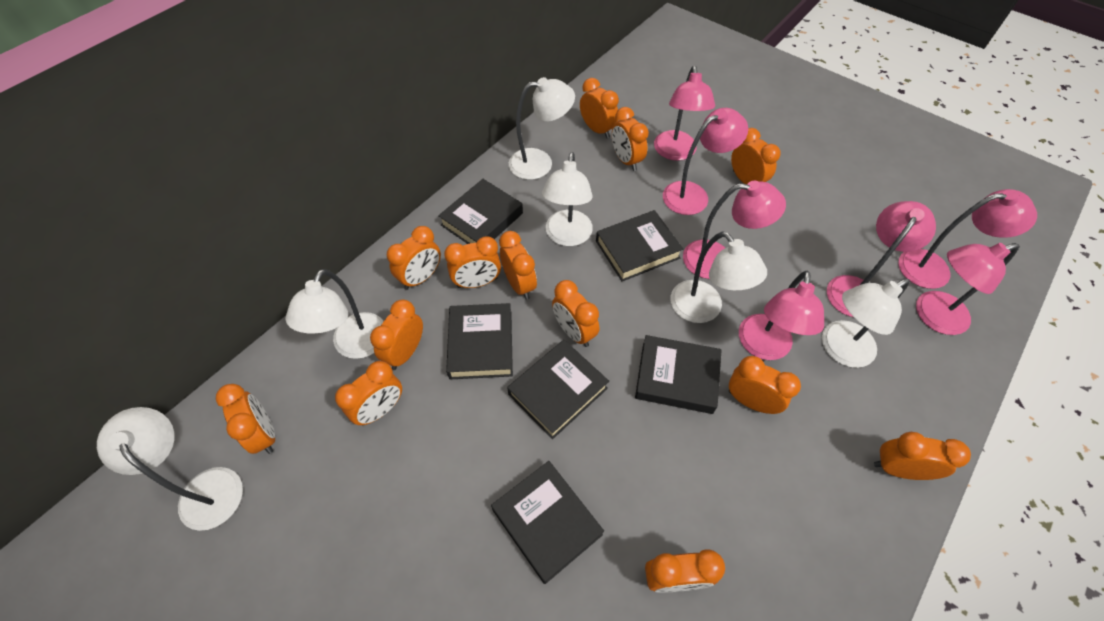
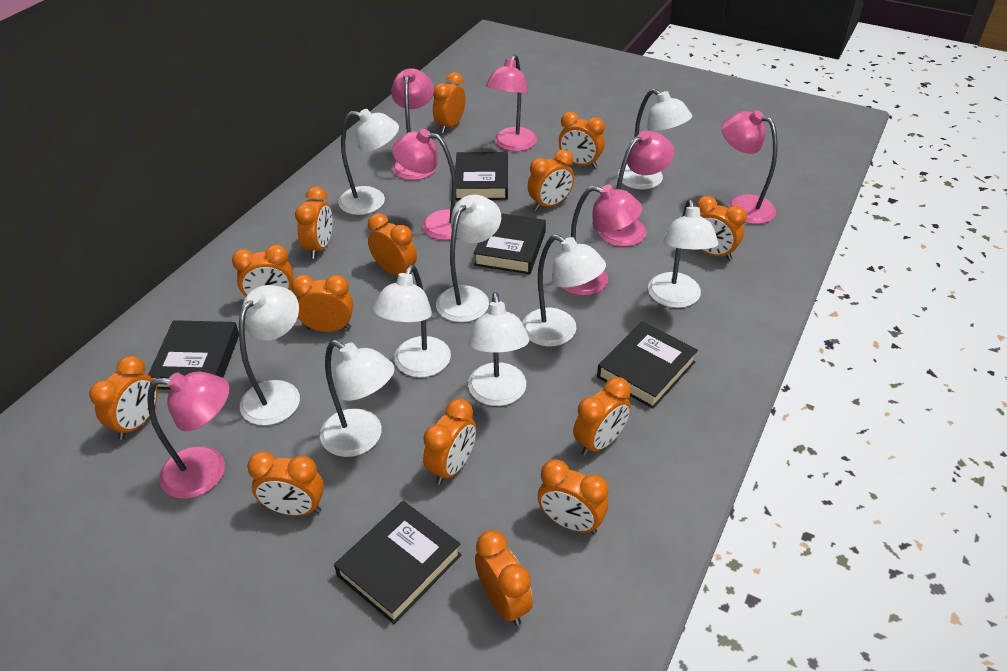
black book: 6 -> 5
orange clock: 13 -> 14
white lamp: 6 -> 9

